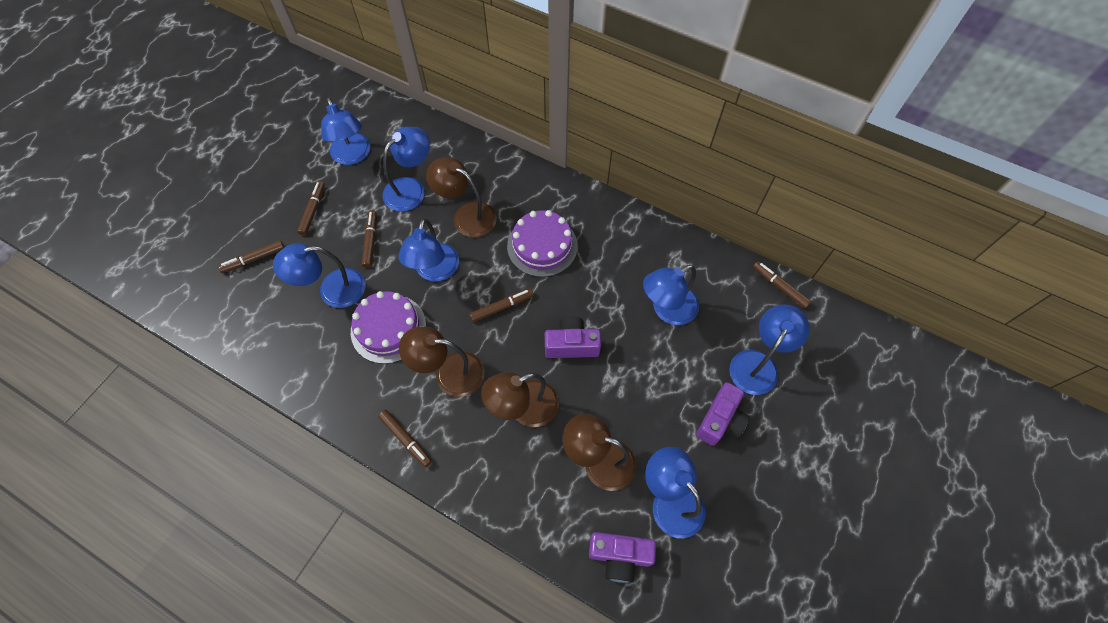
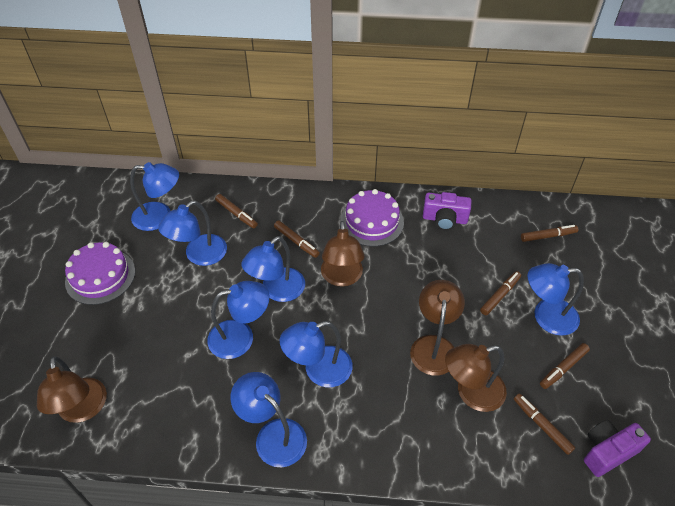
purple camera: 3 -> 2

